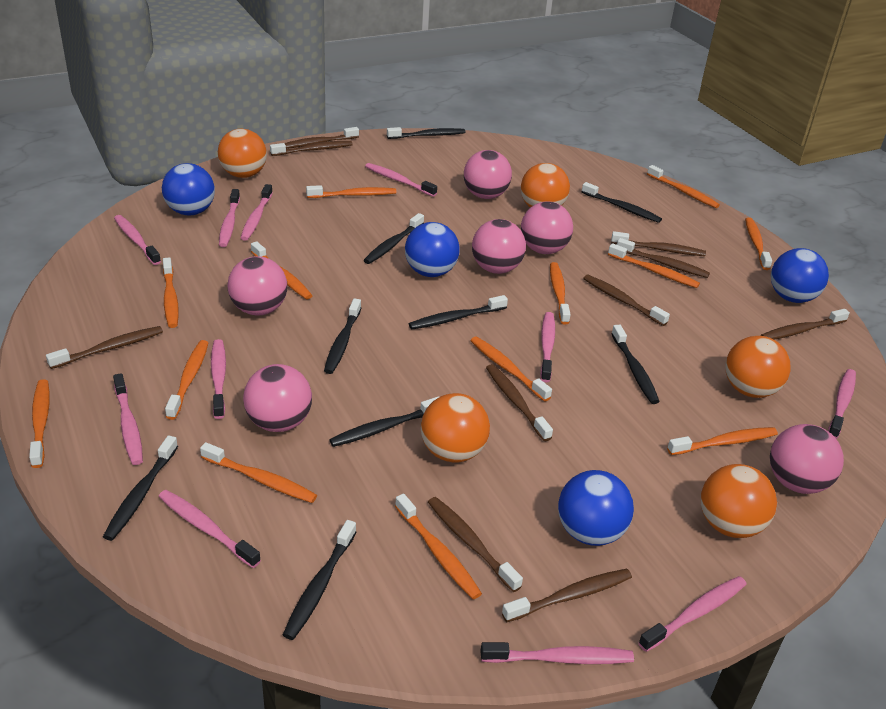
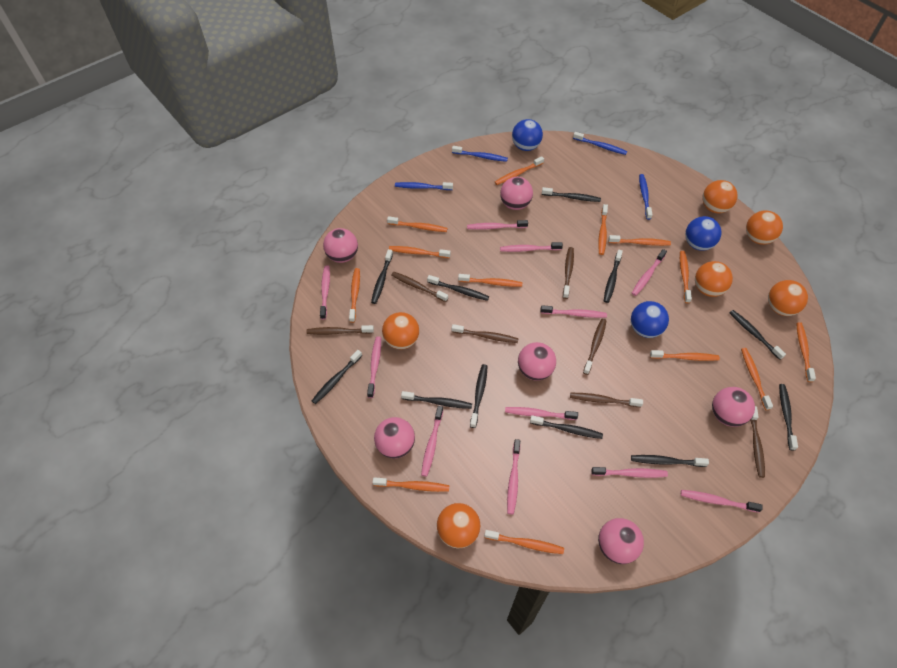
black toothbrush: 9 -> 11
blue ball: 4 -> 3
blue toothbrush: 0 -> 4
brown toothbrush: 10 -> 7
orange ball: 5 -> 6

